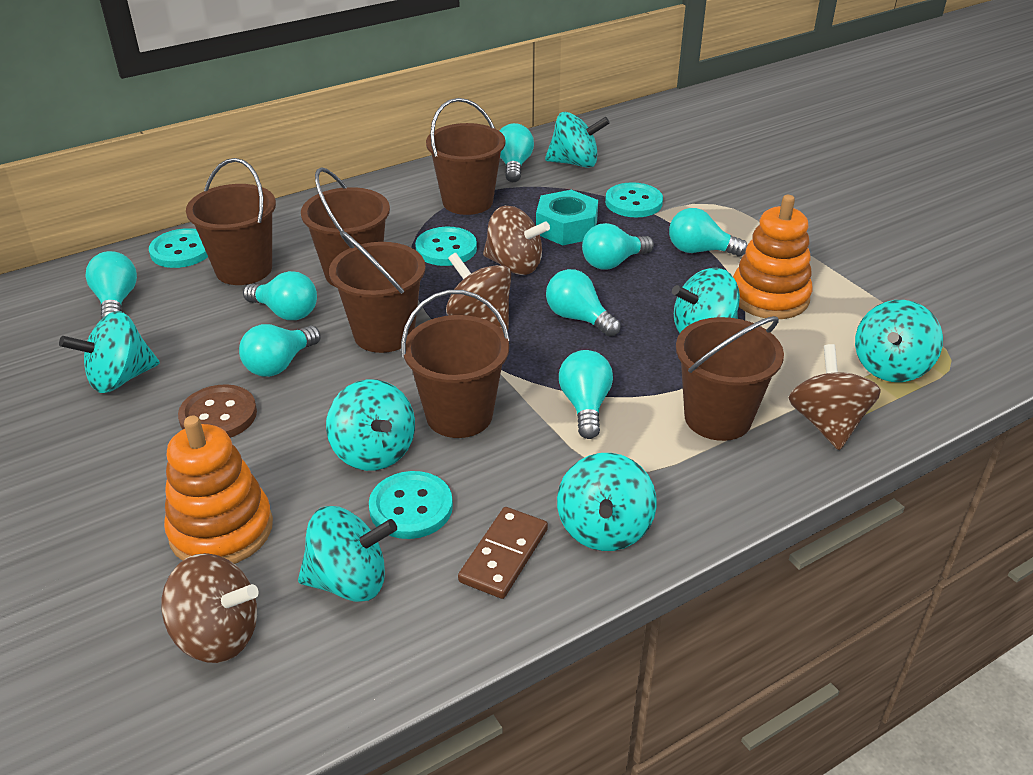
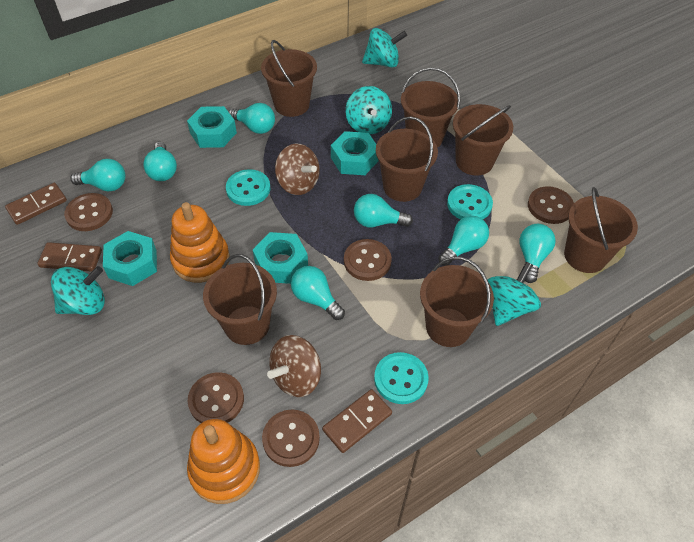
brown bucket: 6 -> 7
brown button: 1 -> 5
brown domino: 1 -> 3
brown spinning top: 4 -> 2
turquoise button: 4 -> 3
turquoise light bulb: 8 -> 7
turquoise nut: 1 -> 4
turquoise spinning top: 7 -> 4

